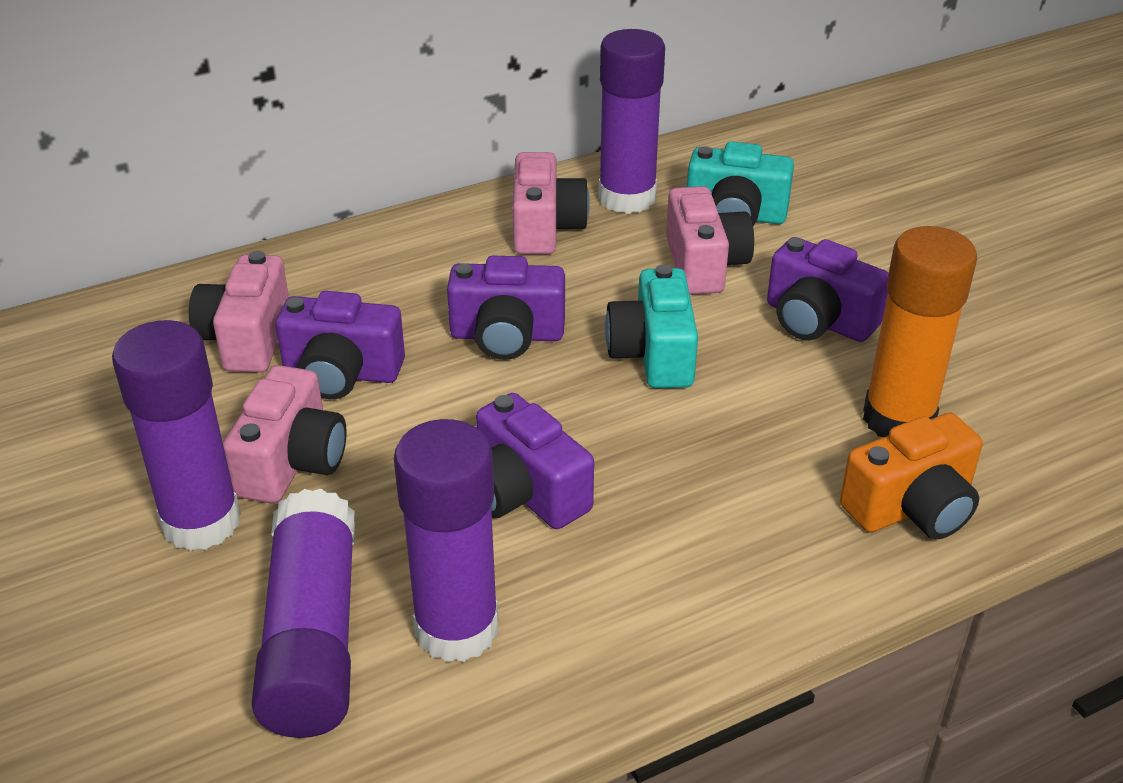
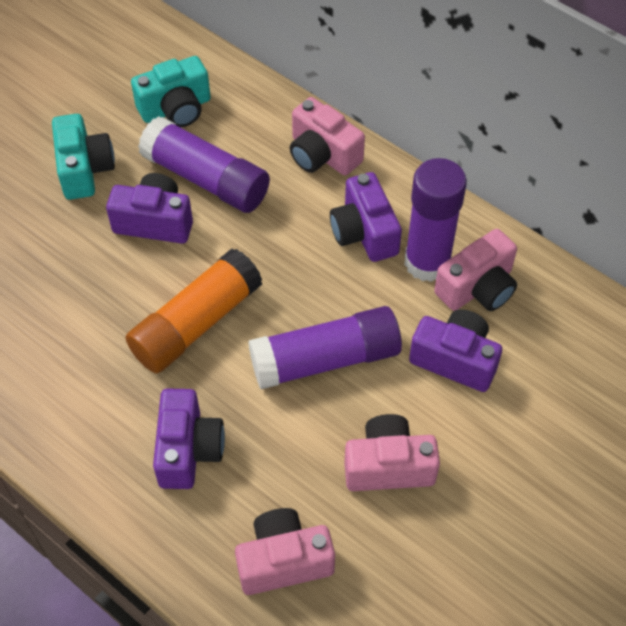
orange camera: 1 -> 0
purple glue stick: 4 -> 3

